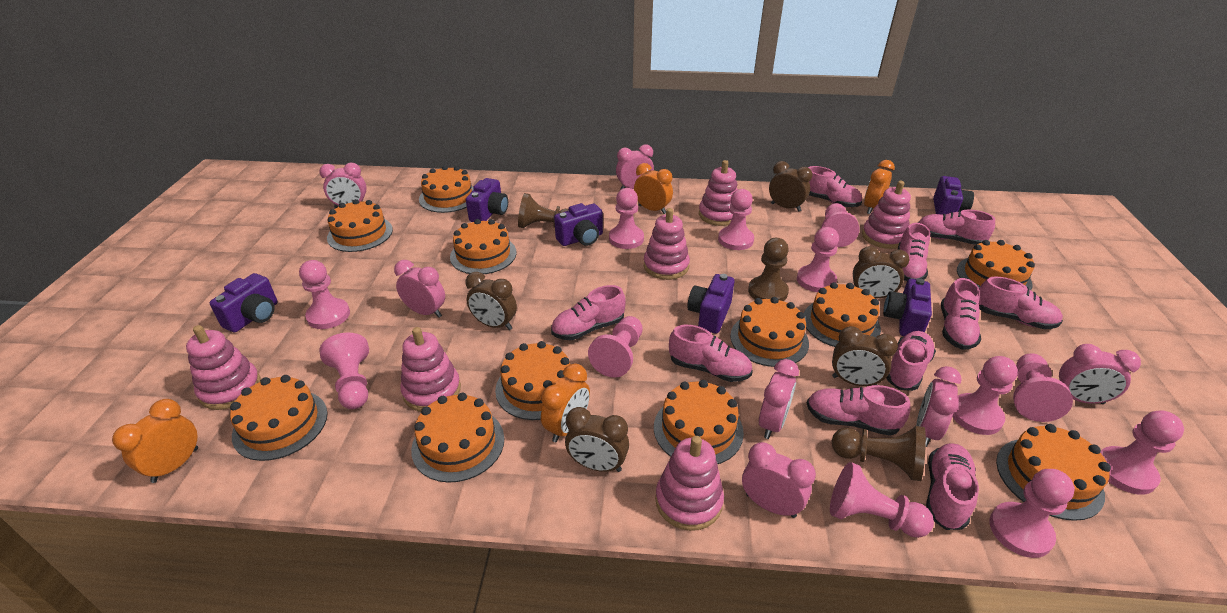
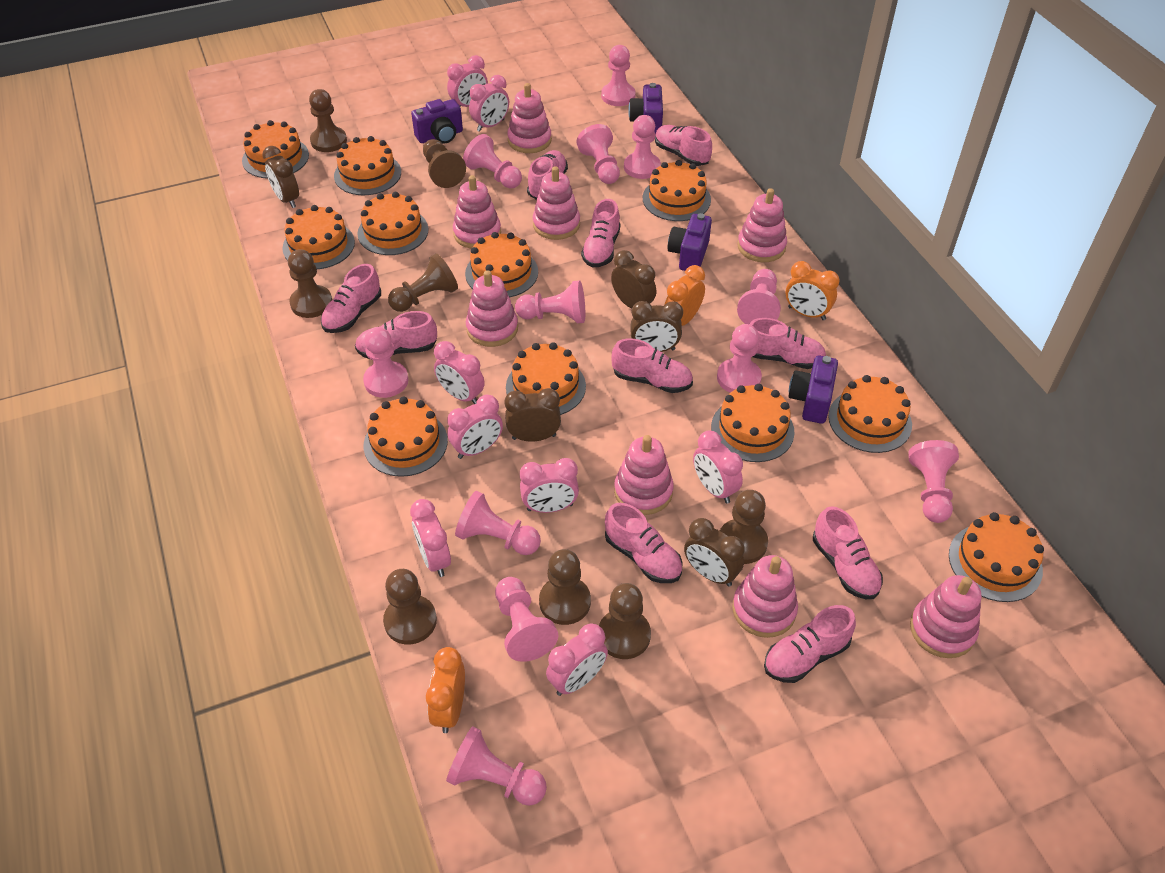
brown pawn: 3 -> 8
orange clock: 4 -> 3
pink clock: 7 -> 8
pink stacking toy: 6 -> 8
purple camera: 6 -> 4

